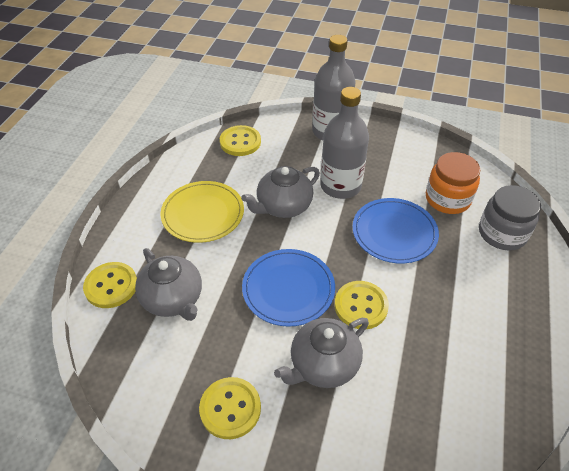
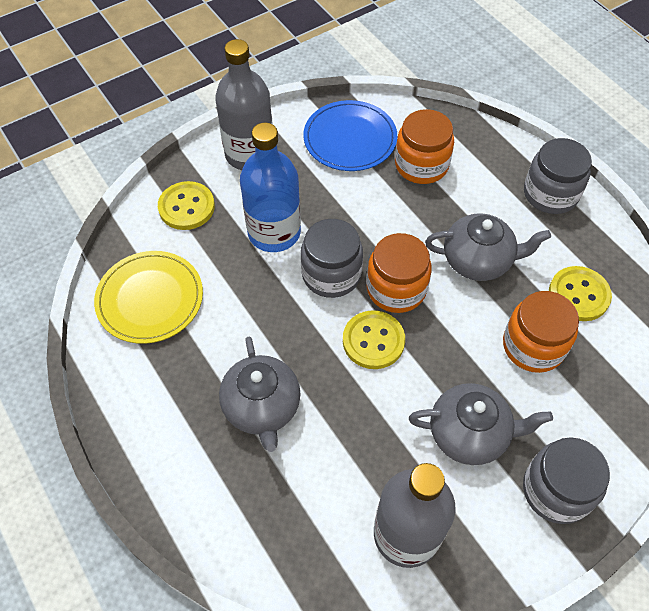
blue bottle: 0 -> 1
blue plate: 2 -> 1
grey jar: 1 -> 3
orange jar: 1 -> 3
yellow button: 4 -> 3

